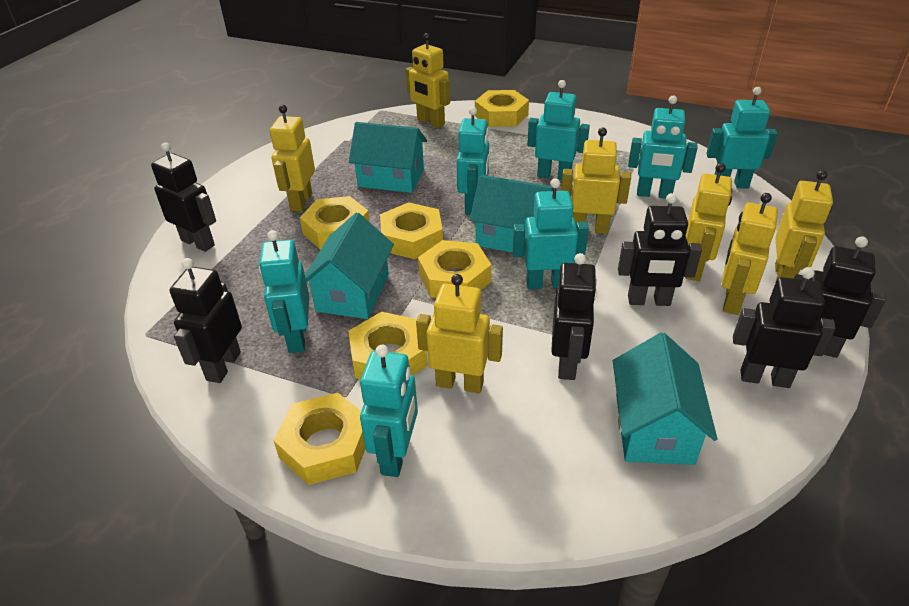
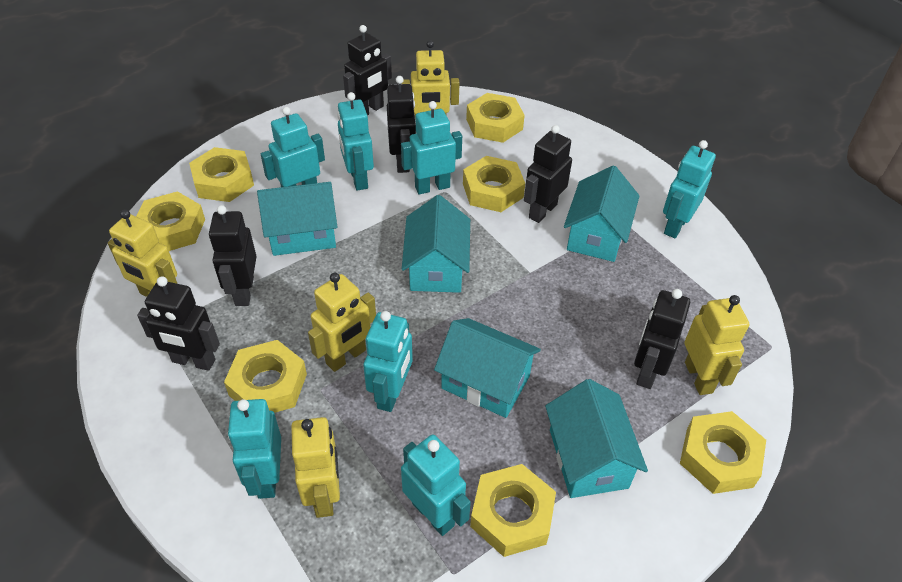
turquoise house: 4 -> 5
yellow nut: 6 -> 7
yellow robot: 7 -> 5

